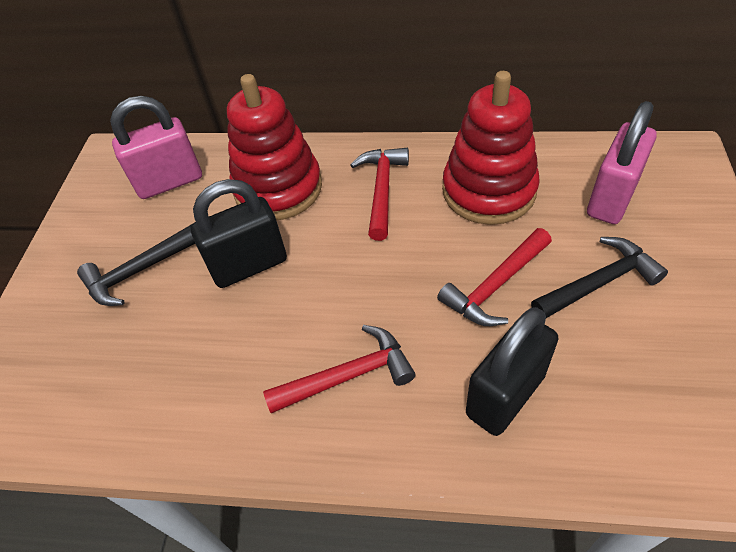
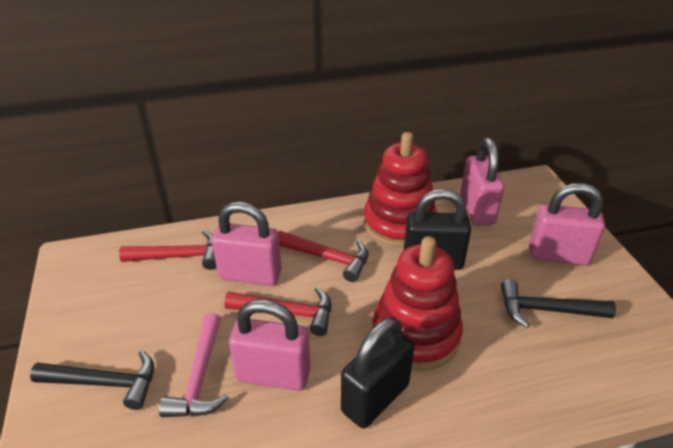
pink hammer: 0 -> 1
pink padlock: 2 -> 4

